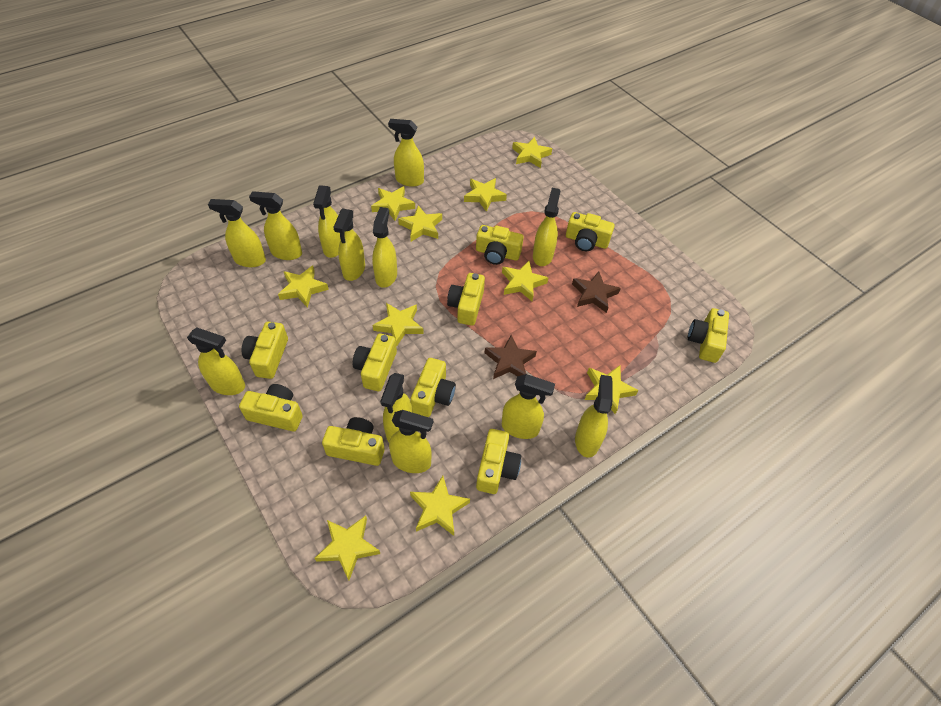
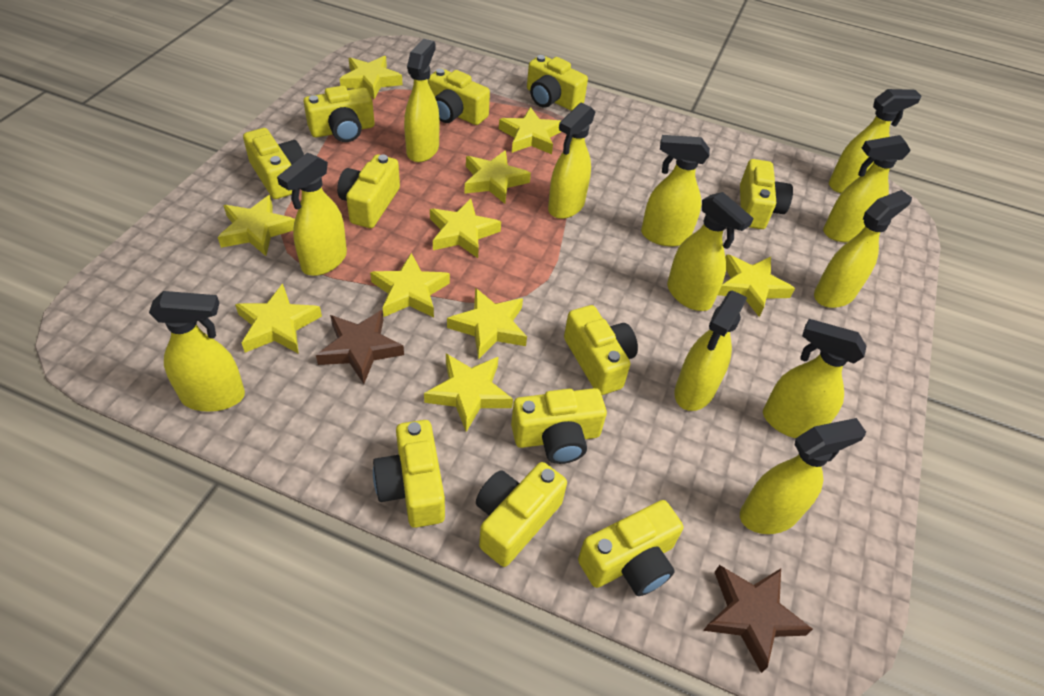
yellow camera: 10 -> 11

